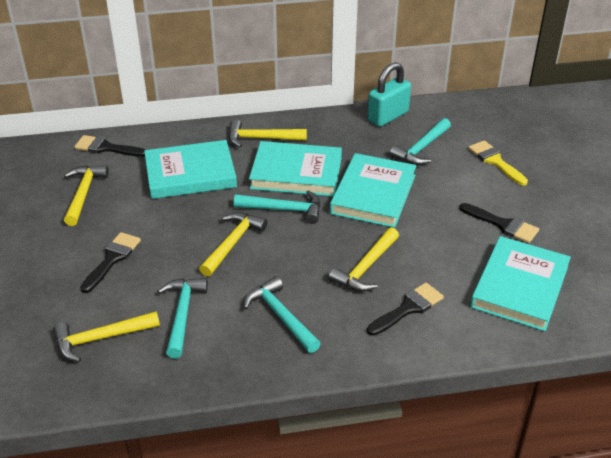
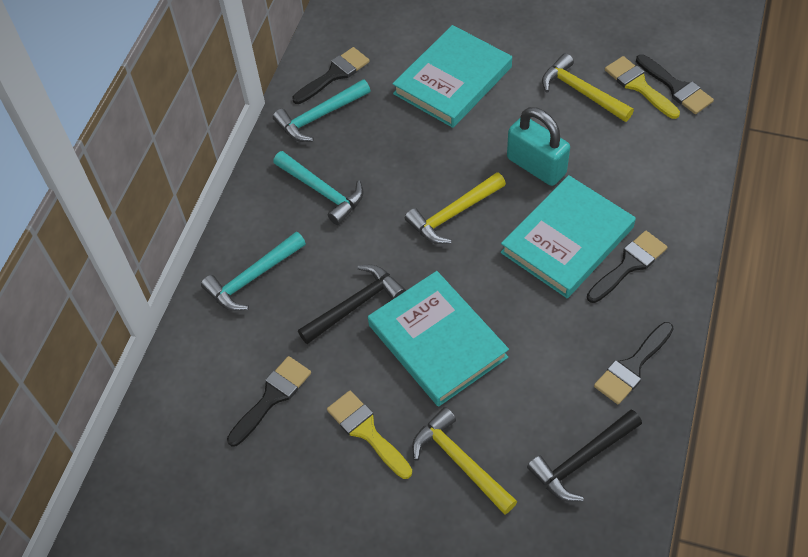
black brush: 4 -> 5
black hammer: 0 -> 2
turquoise book: 4 -> 3
turquoise hammer: 4 -> 3
yellow brush: 1 -> 2
yellow hammer: 5 -> 3

